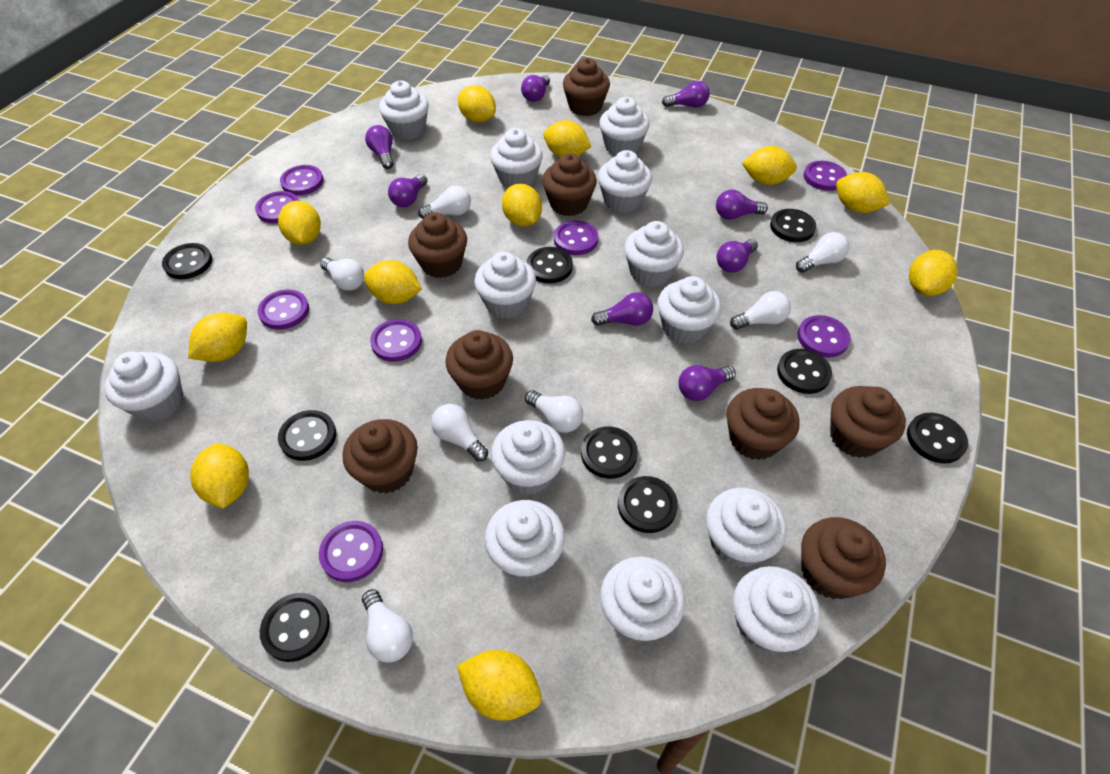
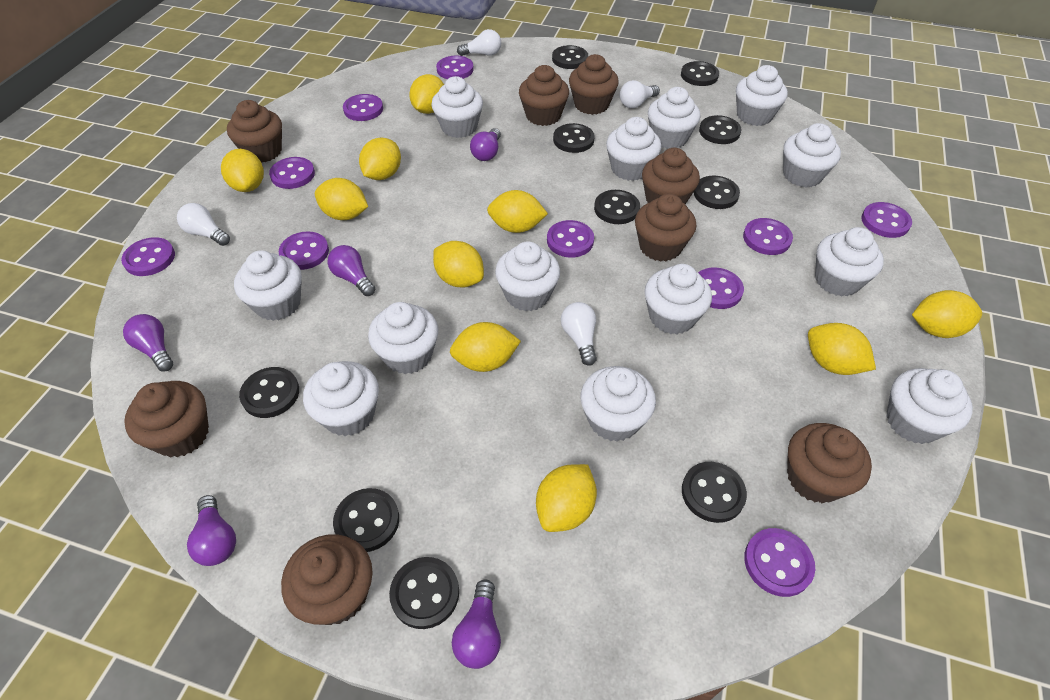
black button: 9 -> 10
purple button: 8 -> 10
purple light bulb: 8 -> 5
white light bulb: 7 -> 4
yellow lemon: 11 -> 10

